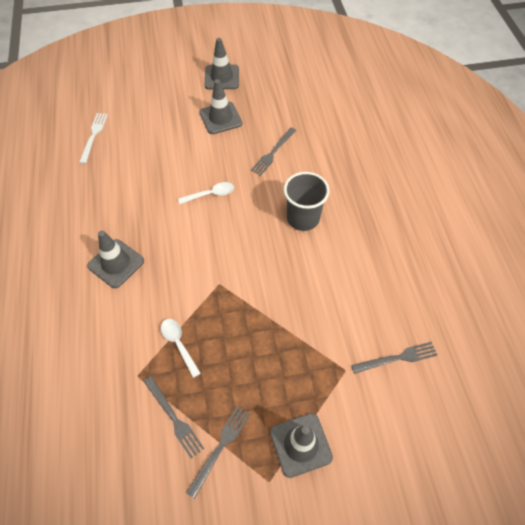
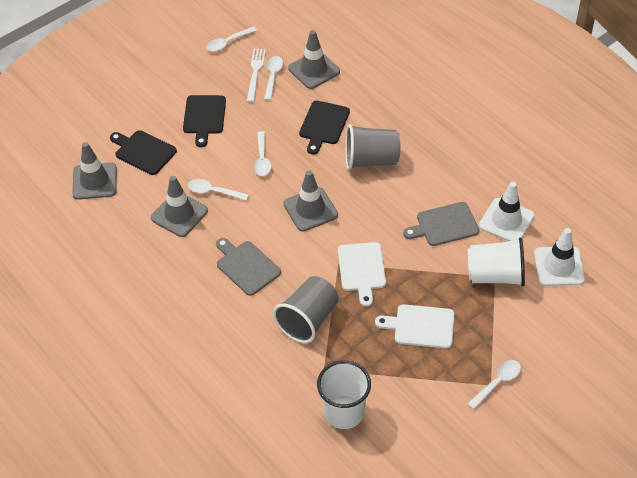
black cutting board: 0 -> 3
grey cup: 1 -> 2
grey cutting board: 0 -> 2
grey fork: 4 -> 0
white cup: 0 -> 2
white cutting board: 0 -> 2
white spoon: 2 -> 5
white traffic cone: 0 -> 2

